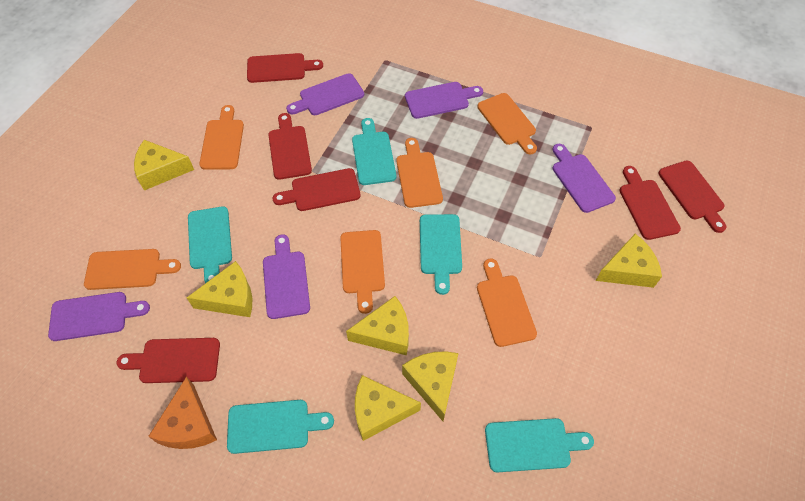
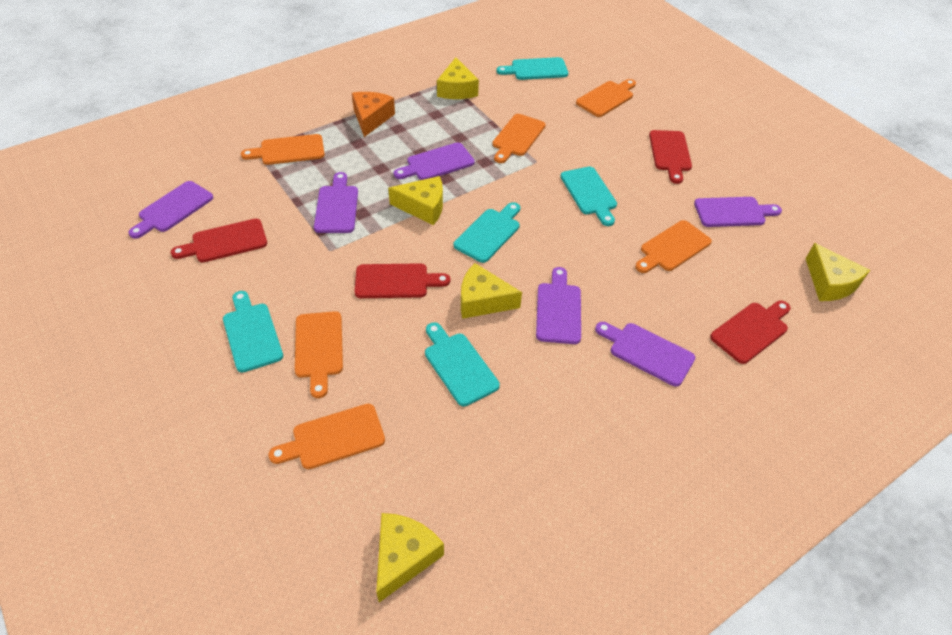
purple cutting board: 5 -> 6
red cutting board: 6 -> 4
yellow cheese: 6 -> 5

